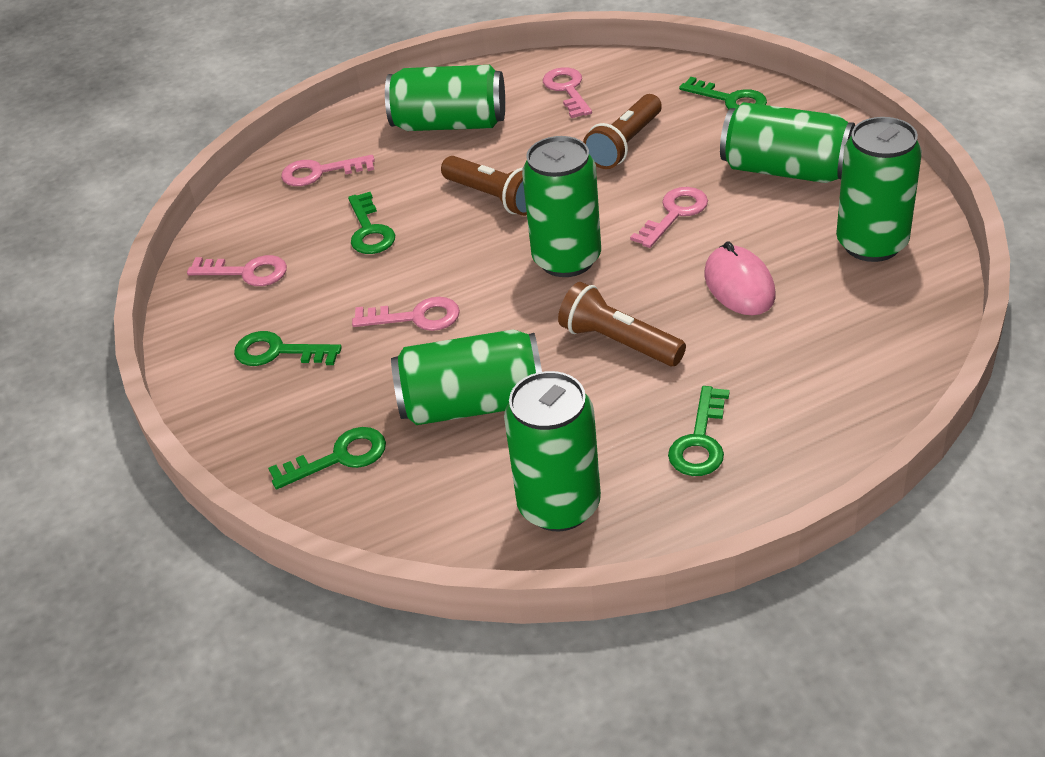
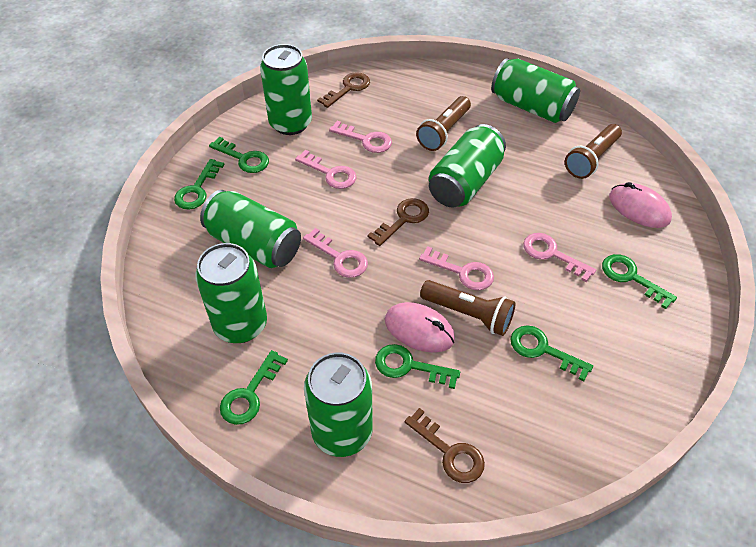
brown key: 0 -> 3
green key: 5 -> 6
pink mouse: 1 -> 2

